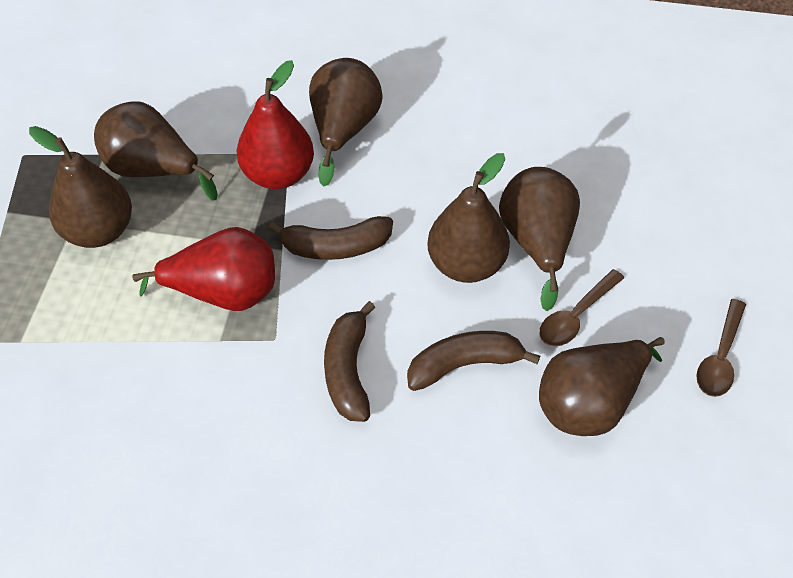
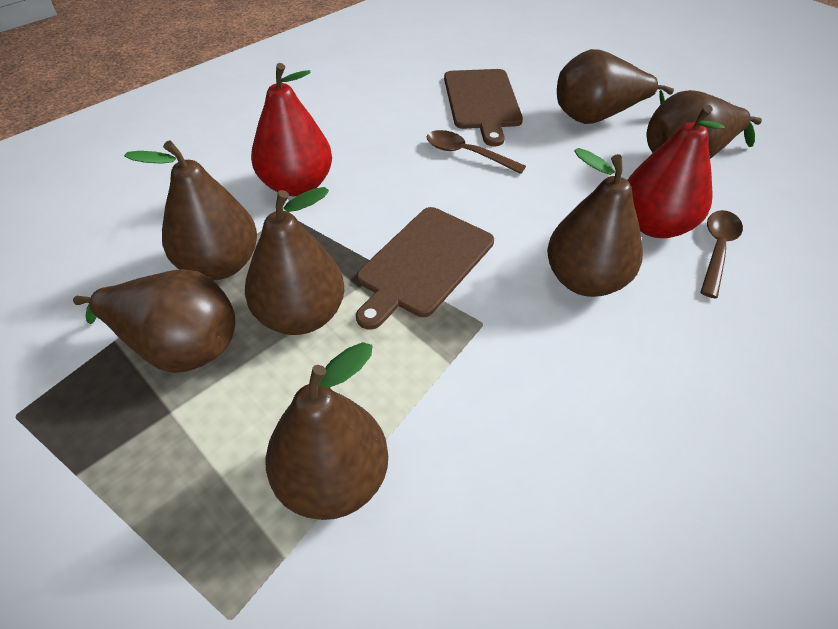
brown banana: 3 -> 0
brown cutting board: 0 -> 2
brown pear: 6 -> 7

